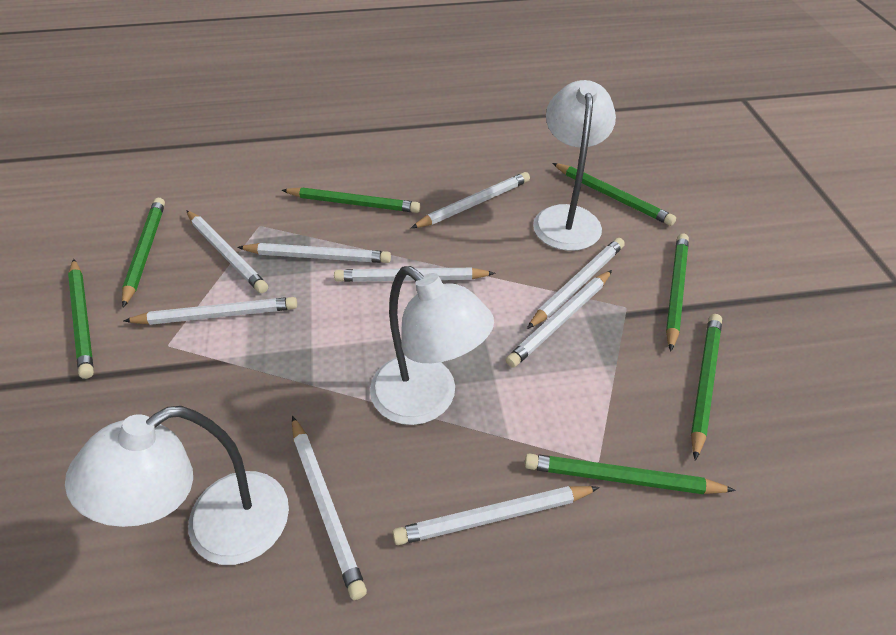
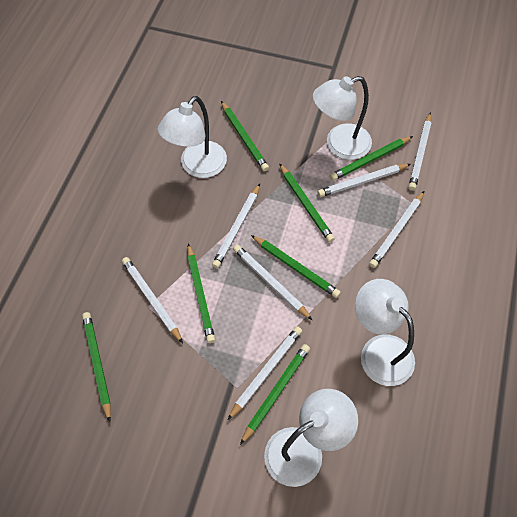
white lamp: 3 -> 4
white pencil: 9 -> 7

